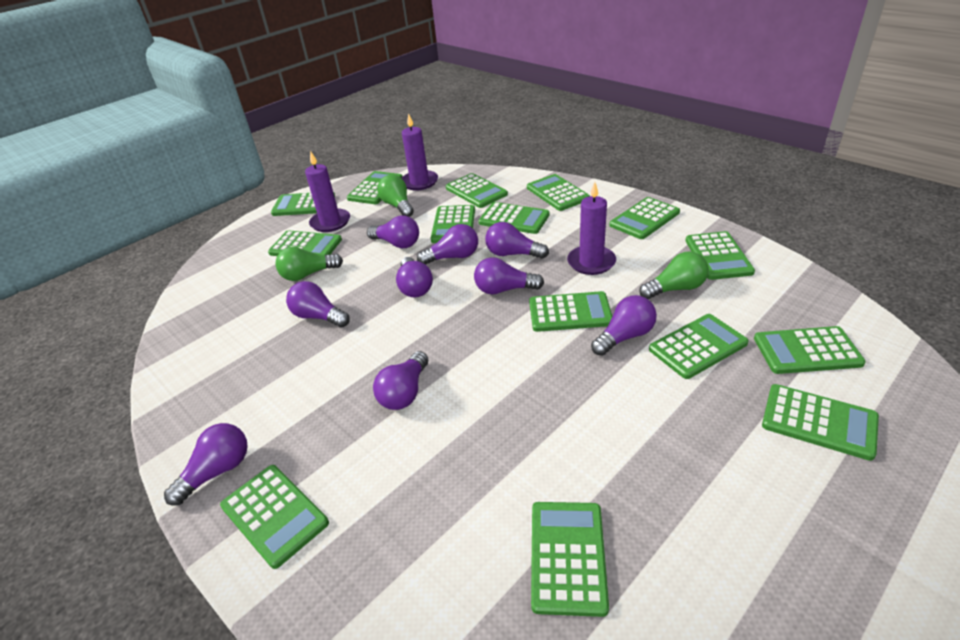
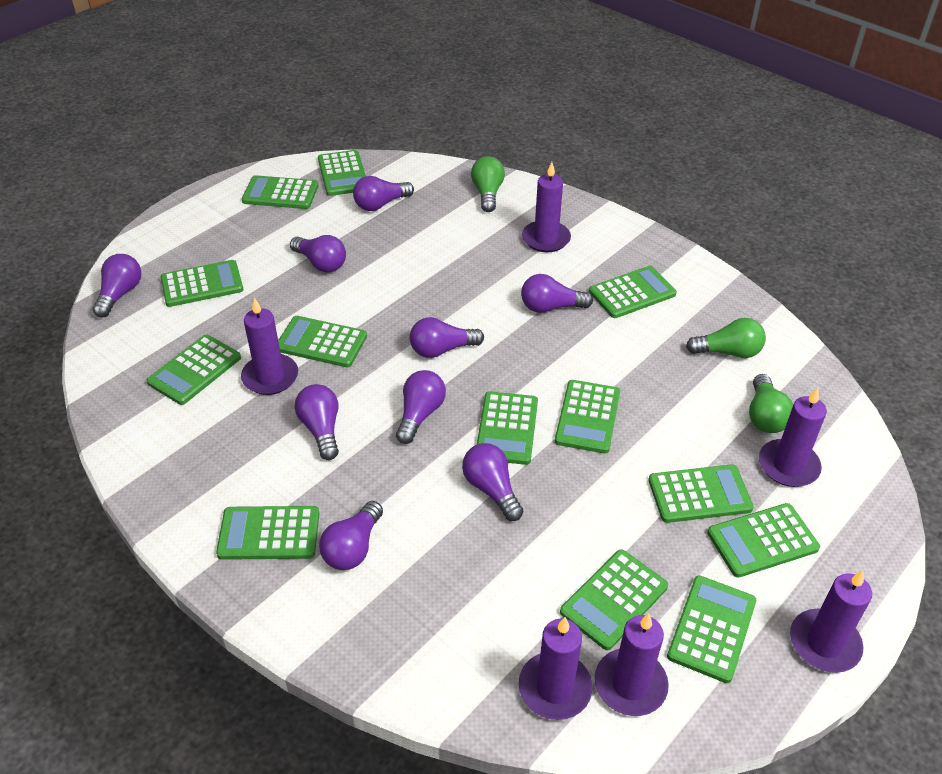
green calculator: 15 -> 13
purple candle: 3 -> 6

